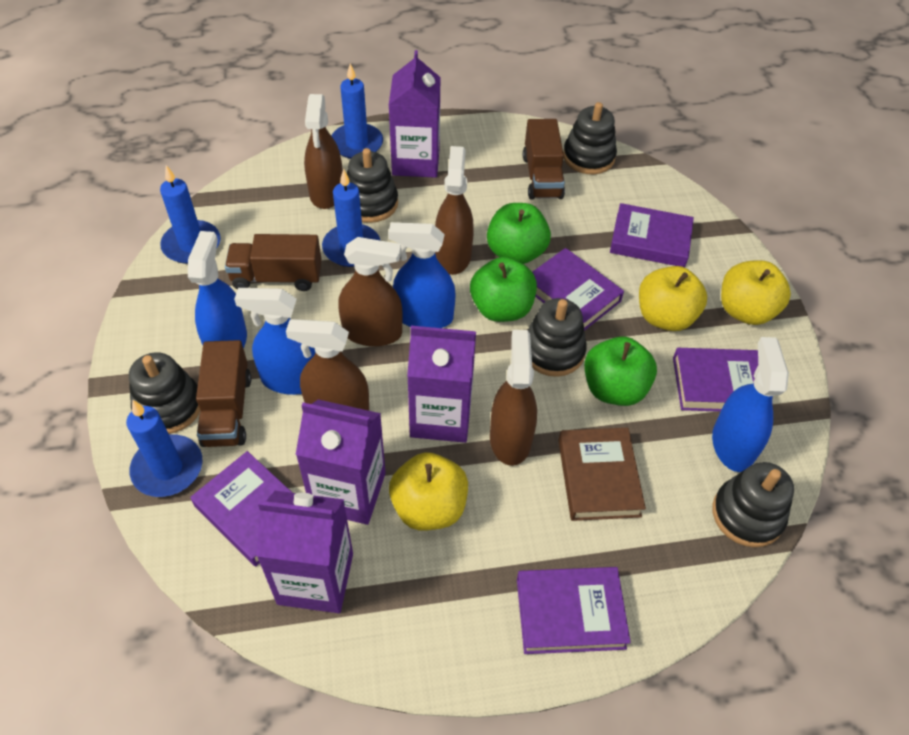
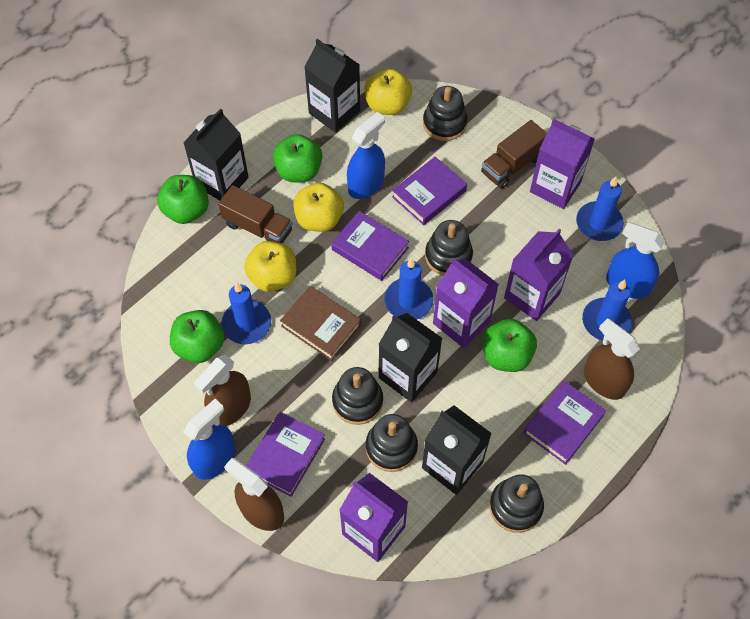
black carton: 0 -> 4
blue spray bottle: 4 -> 3
brown spray bottle: 5 -> 3
brown truck: 3 -> 2
green apple: 3 -> 4
purple book: 5 -> 4

